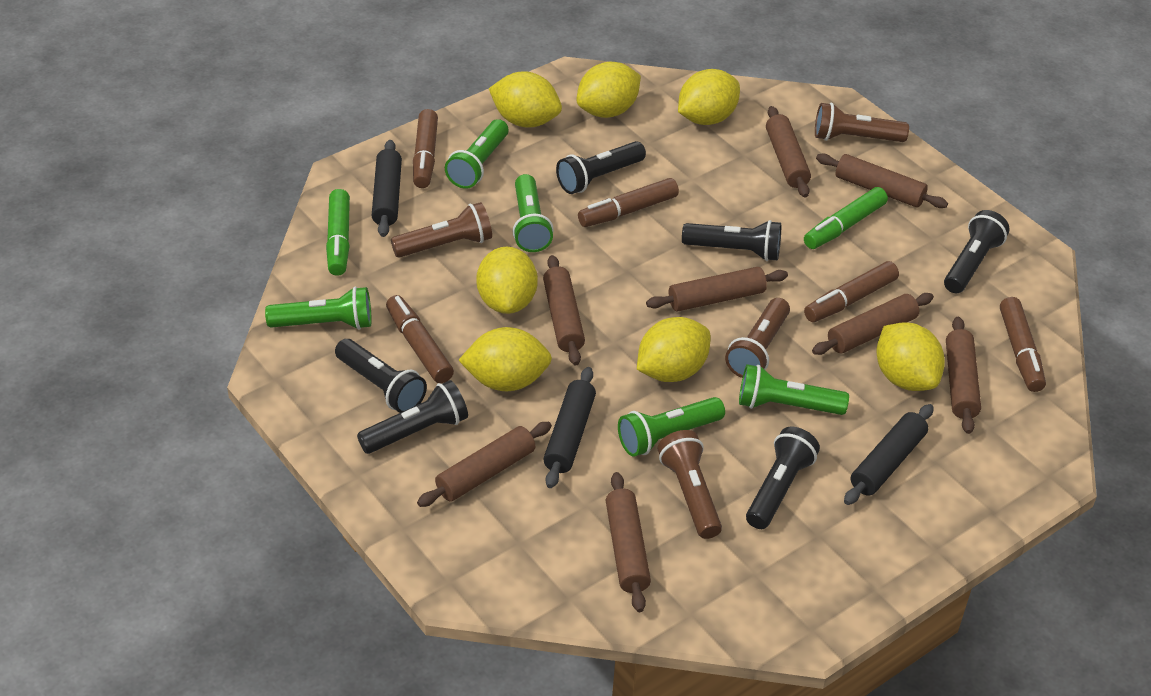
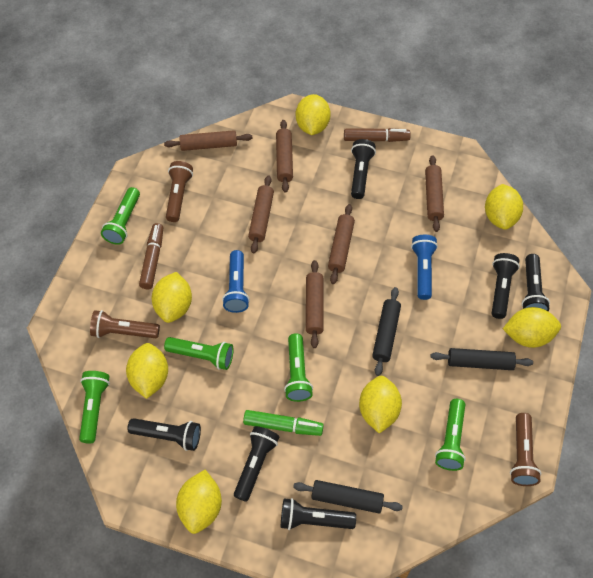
blue flashlight: 0 -> 2
brown flashlight: 4 -> 3
brown marker: 5 -> 2
brown rolling pin: 8 -> 6
green marker: 2 -> 1

